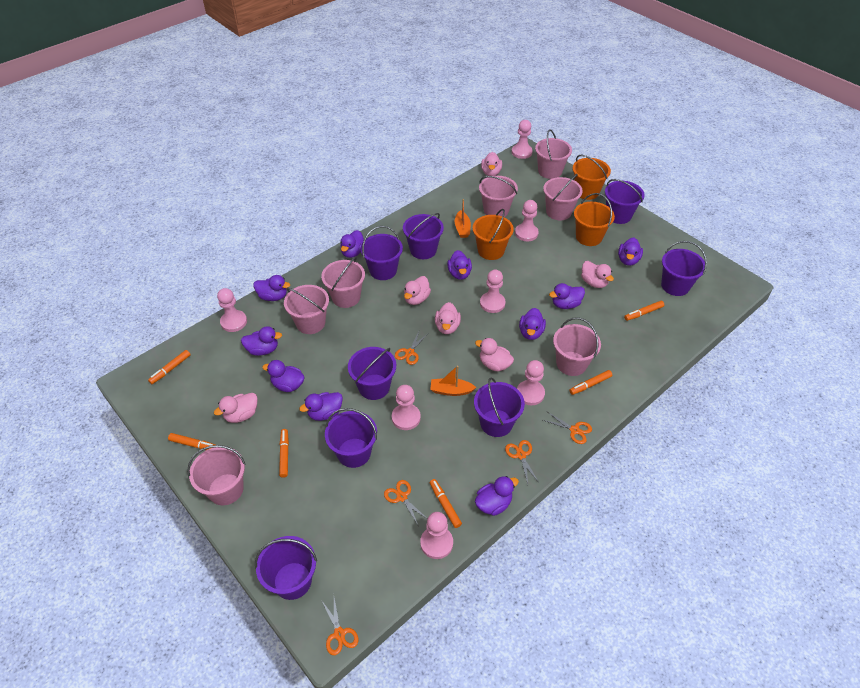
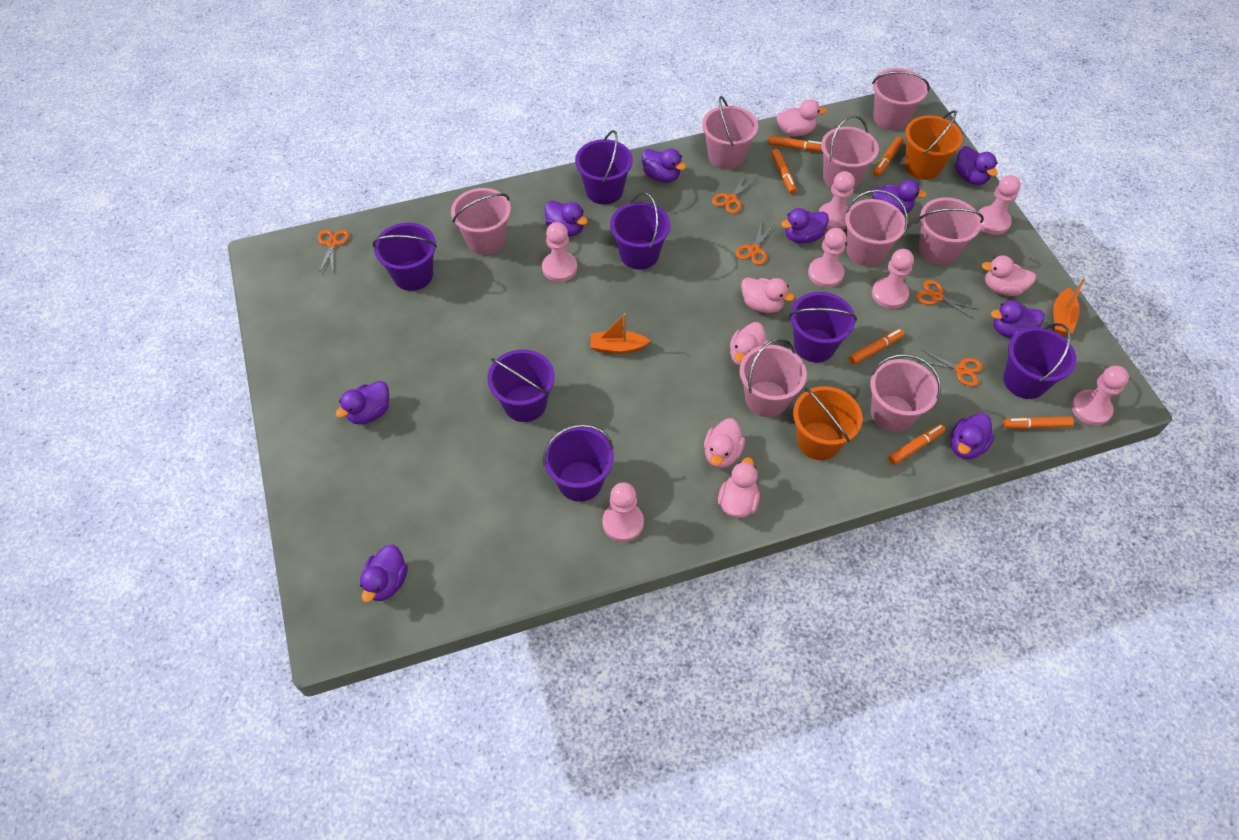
orange bucket: 3 -> 2
pink bucket: 7 -> 8
purple bucket: 8 -> 7
purple duck: 10 -> 9

